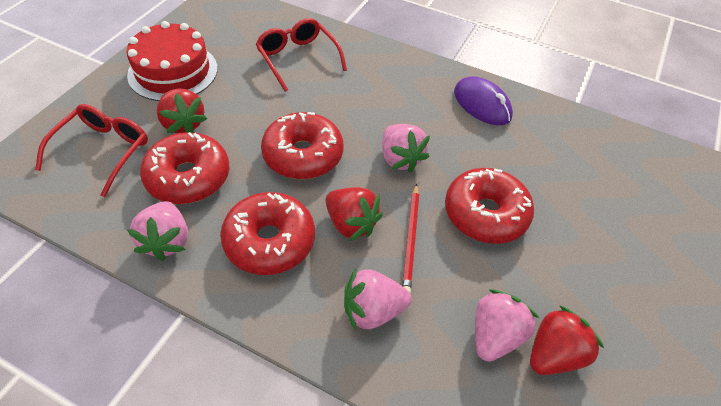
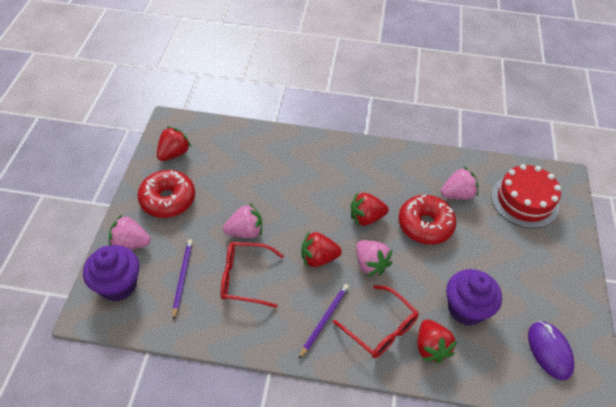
purple cupcake: 0 -> 2
purple pencil: 0 -> 2
red donut: 4 -> 2
red pencil: 1 -> 0
red strawberry: 3 -> 4

